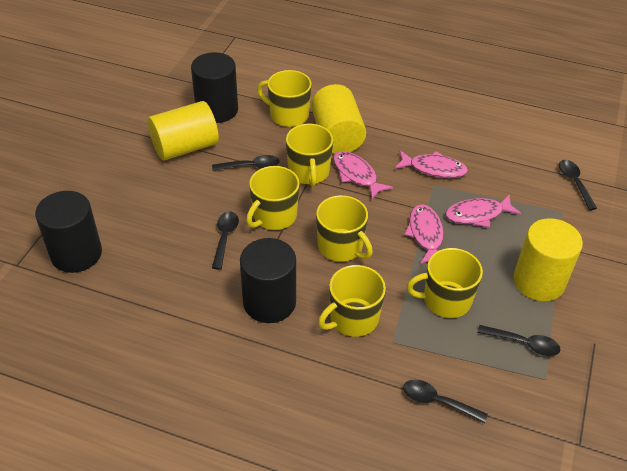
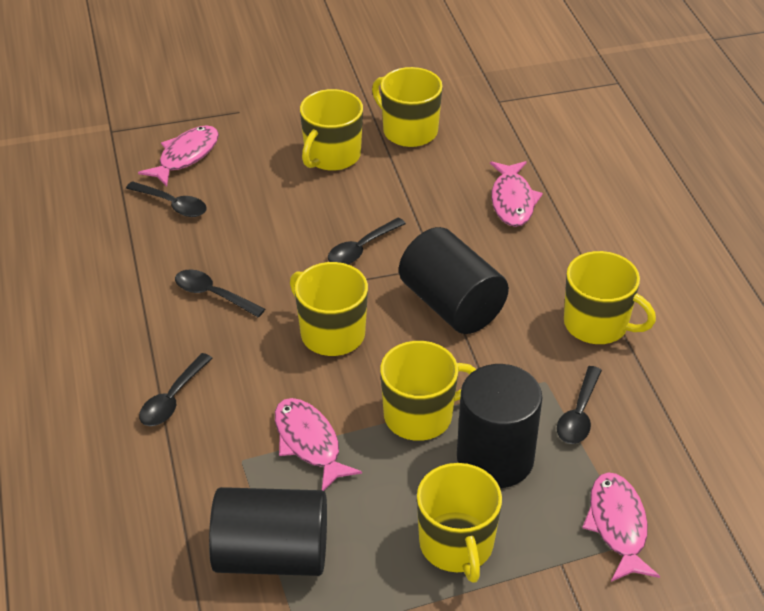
yellow cylinder: 3 -> 0

